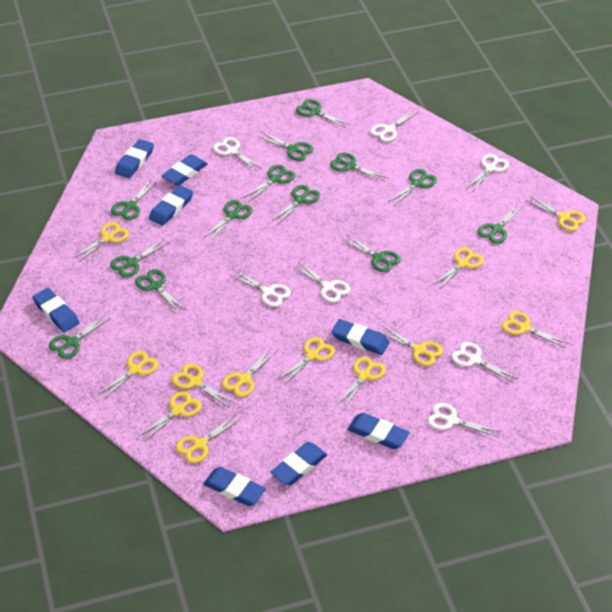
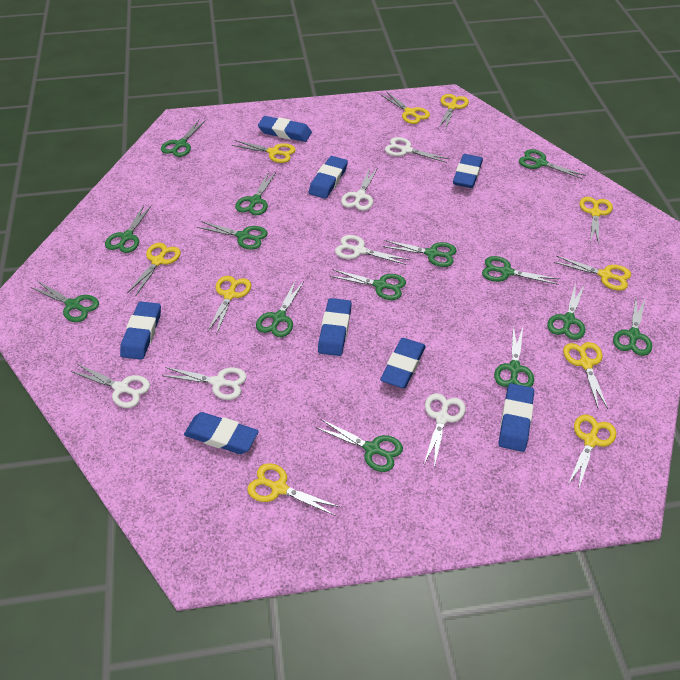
green scissors: 13 -> 14
white scissors: 7 -> 6
yellow scissors: 12 -> 10

